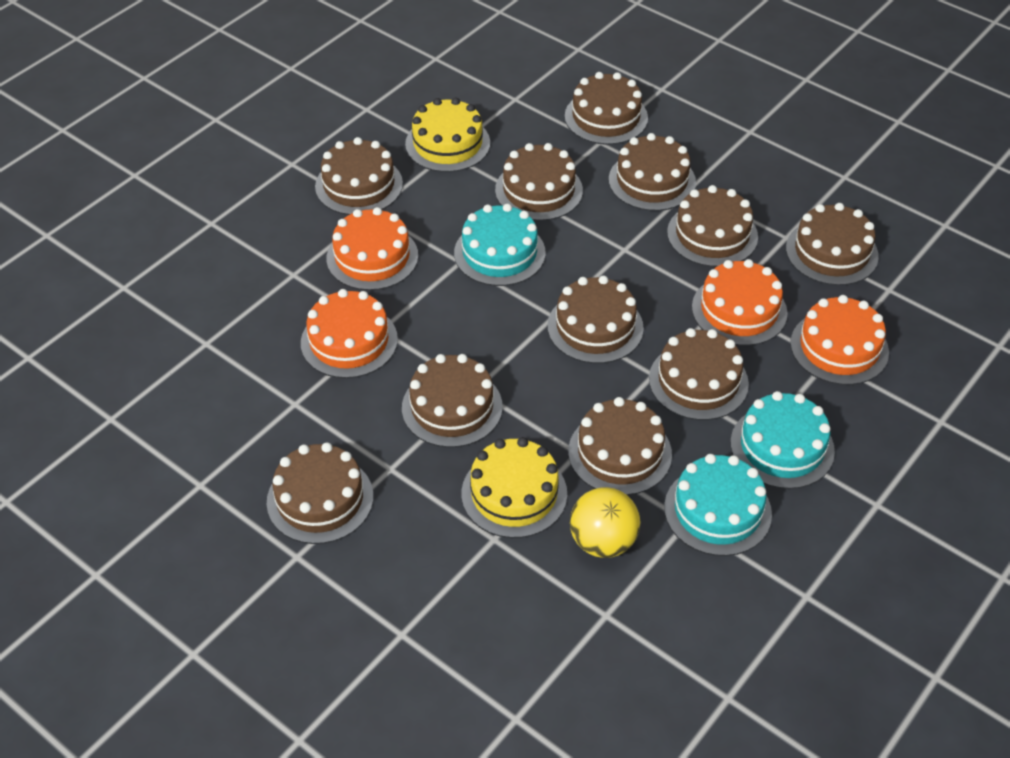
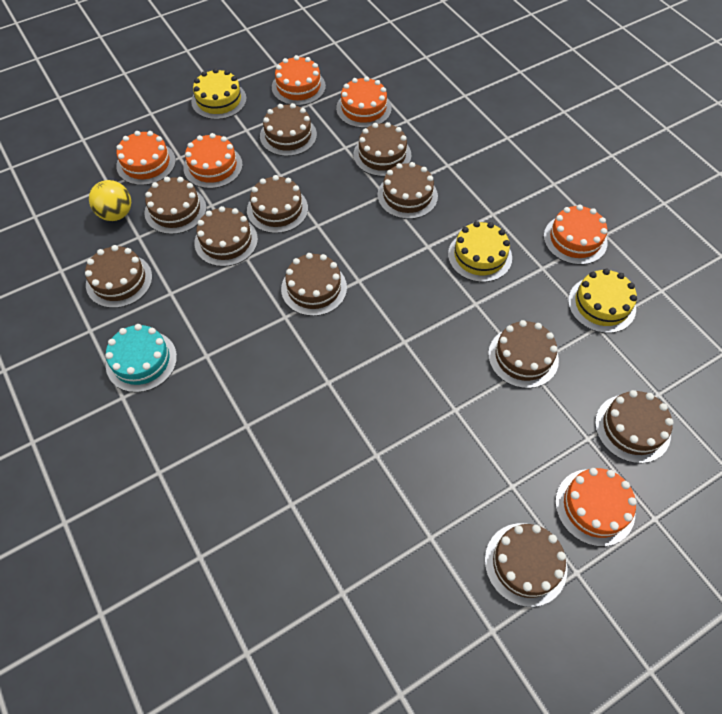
orange cake: 4 -> 6
turquoise cake: 3 -> 1
yellow cake: 2 -> 3

